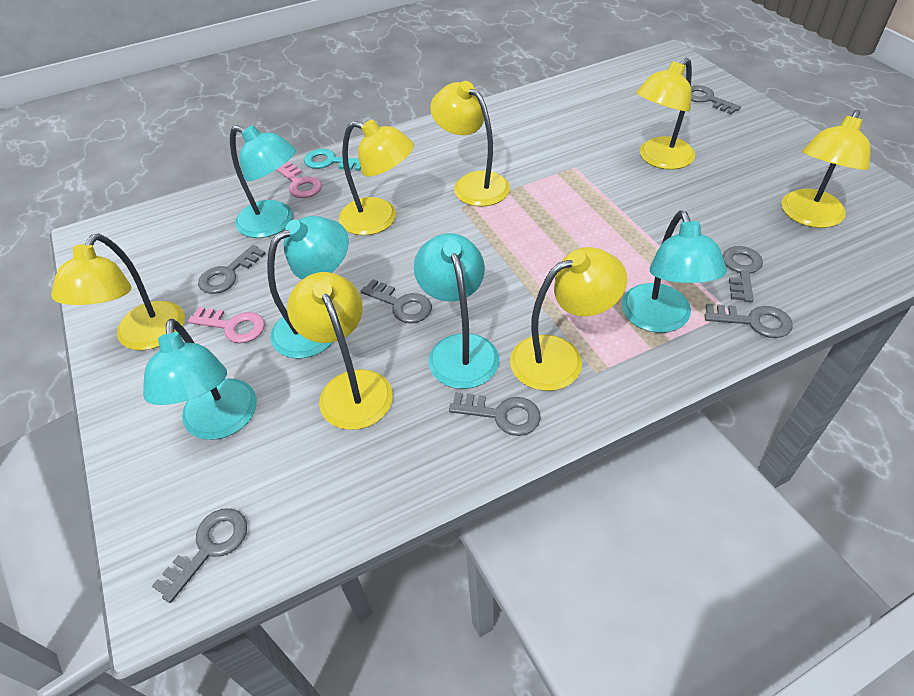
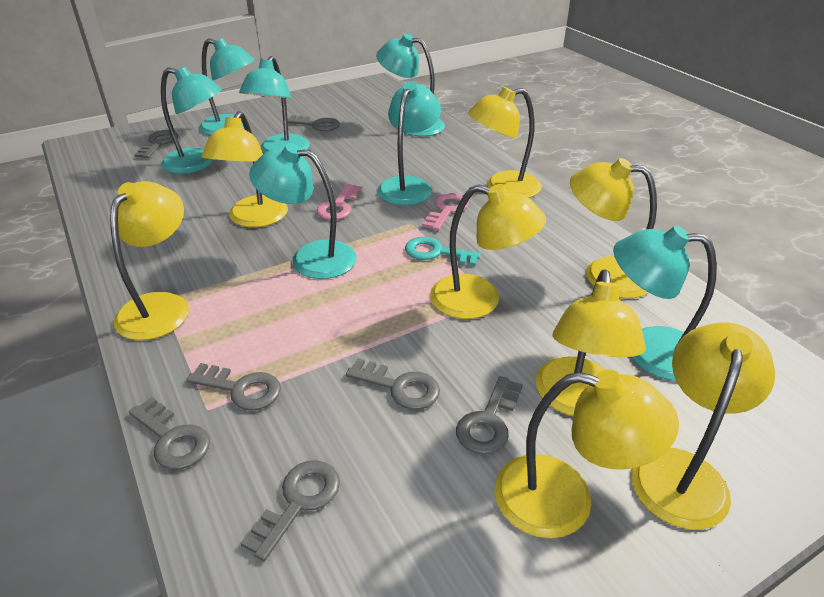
turquoise lamp: 5 -> 7
yellow lamp: 7 -> 8

